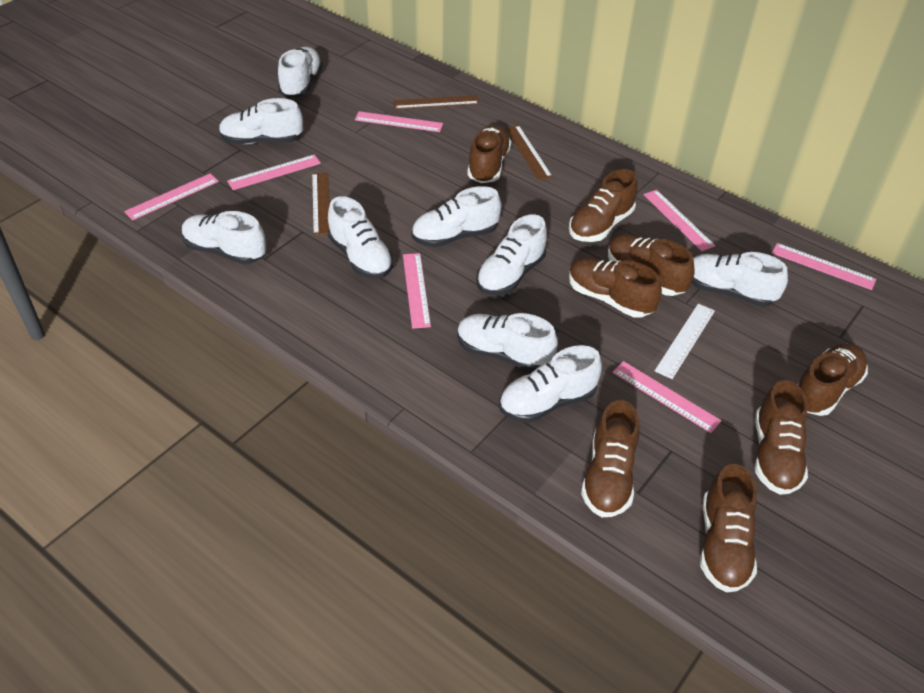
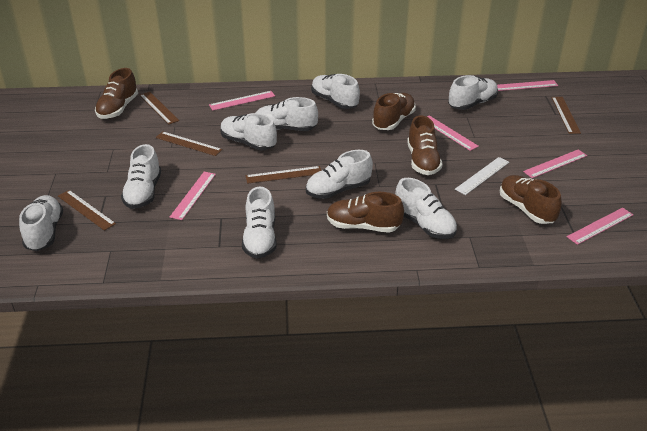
brown ruler: 3 -> 5
brown shoe: 8 -> 5
pink ruler: 7 -> 6

